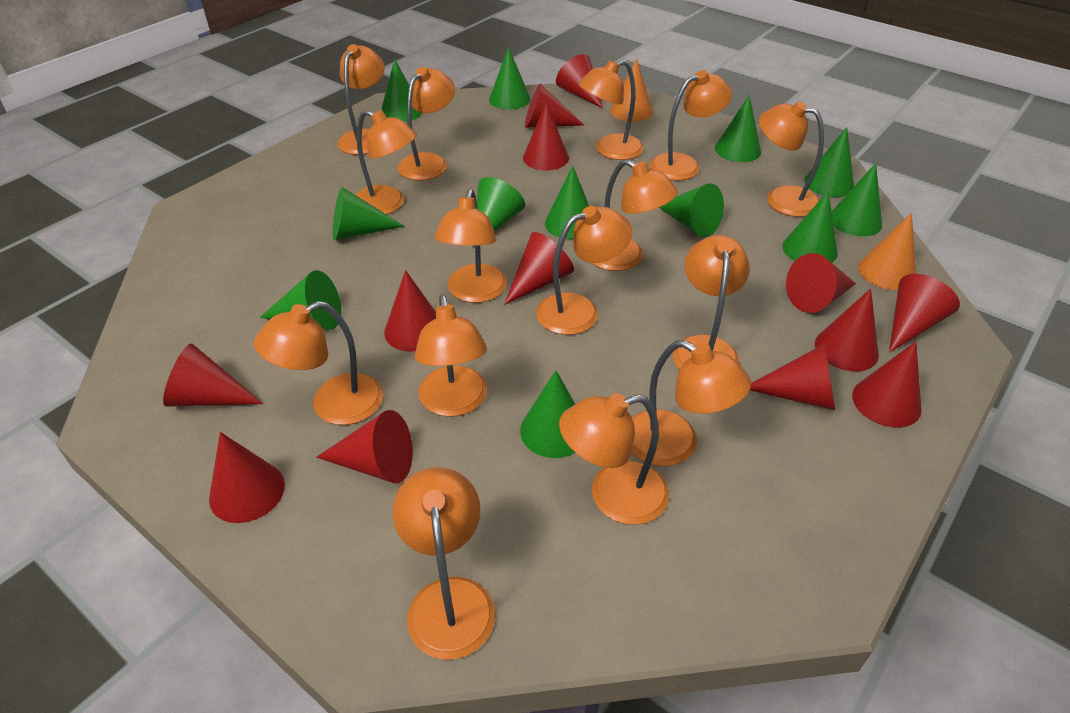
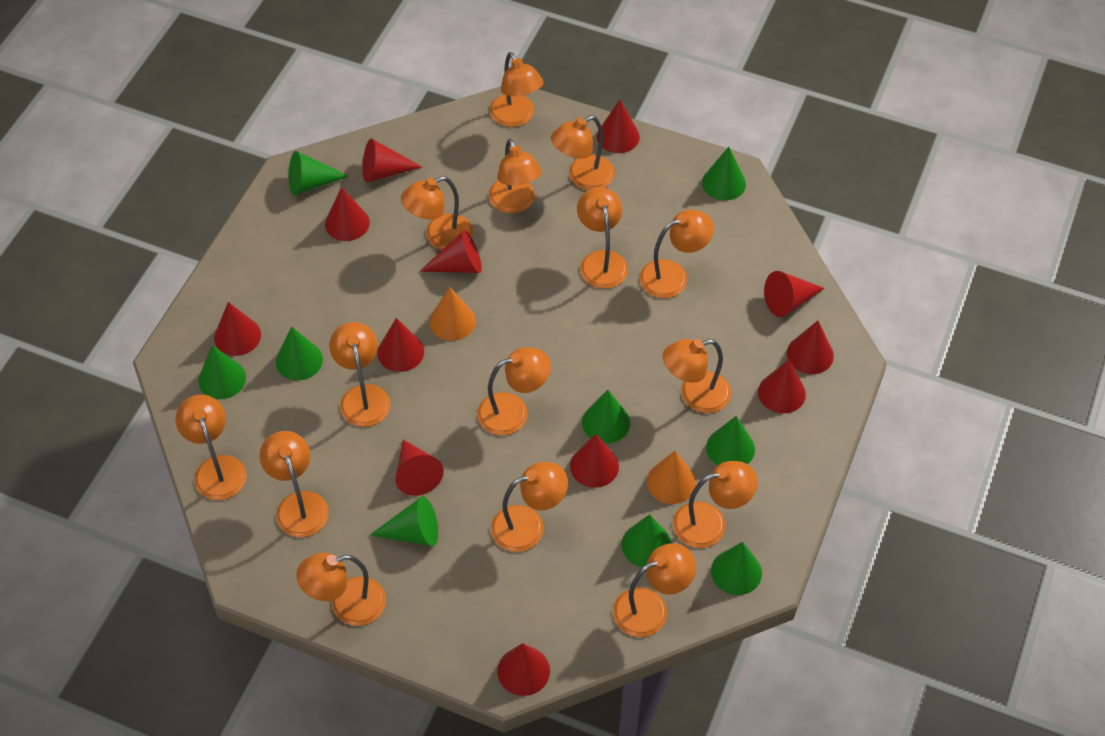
green cone: 12 -> 9
red cone: 13 -> 12

